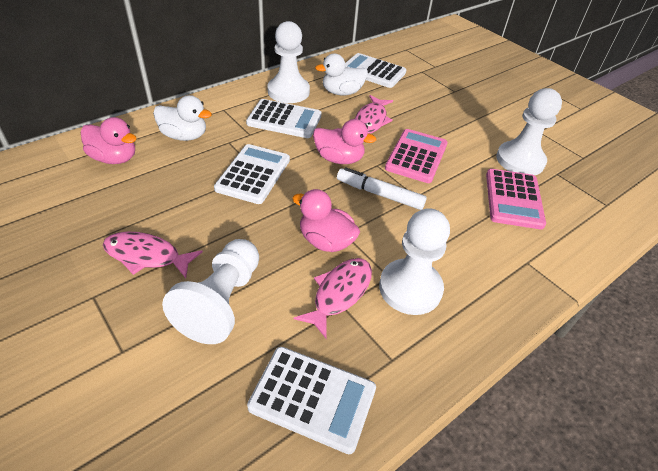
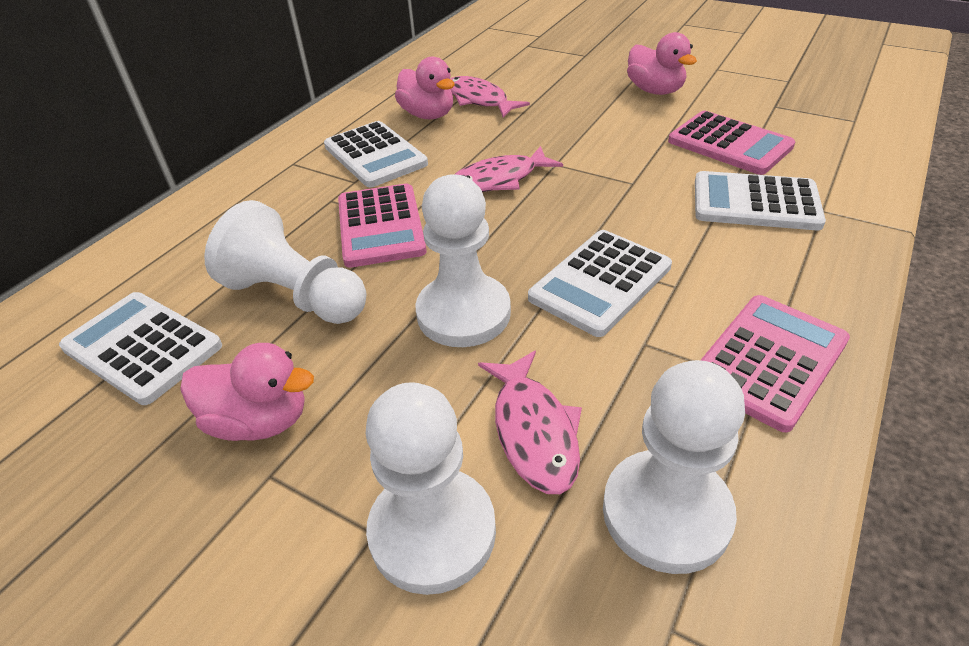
pink calculator: 2 -> 3
white duck: 2 -> 0
white marker: 1 -> 0

